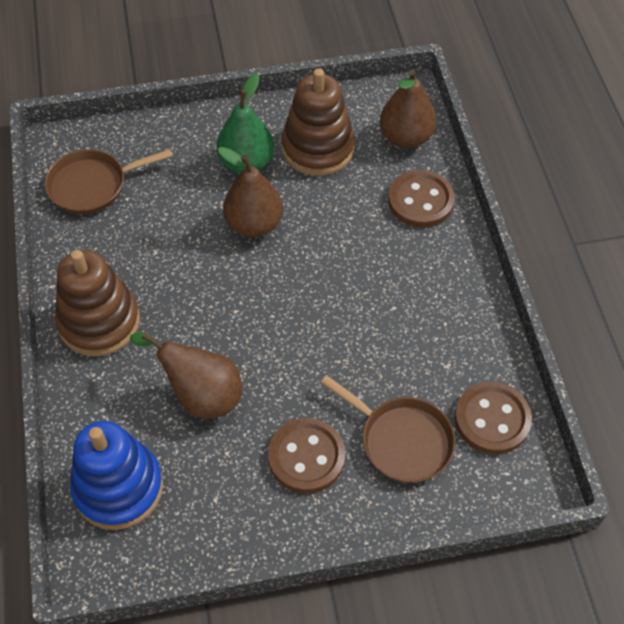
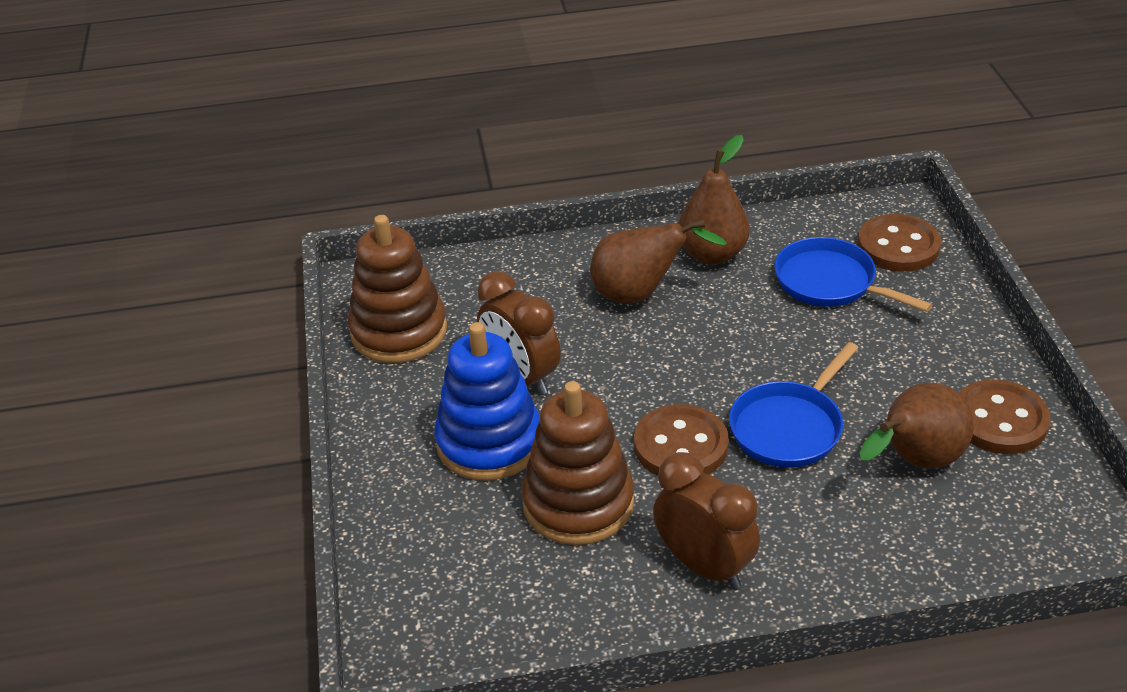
blue pan: 0 -> 2
brown clock: 0 -> 2
brown pan: 2 -> 0
green pear: 1 -> 0

